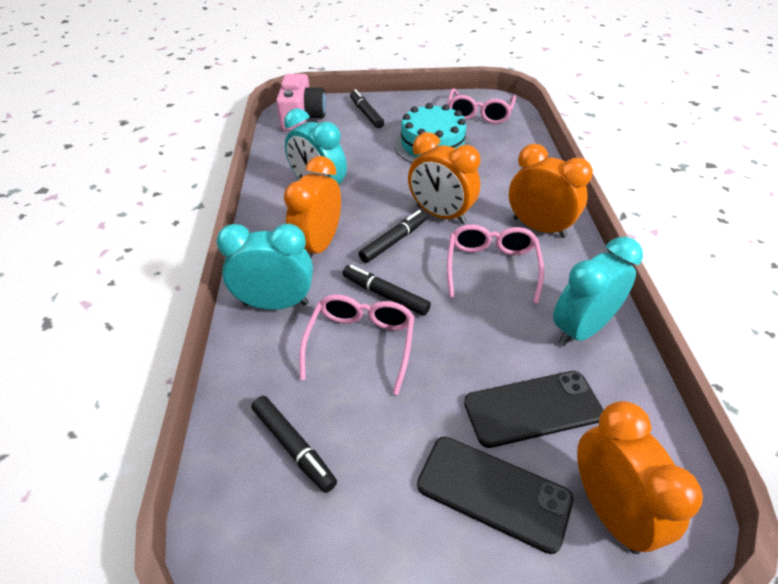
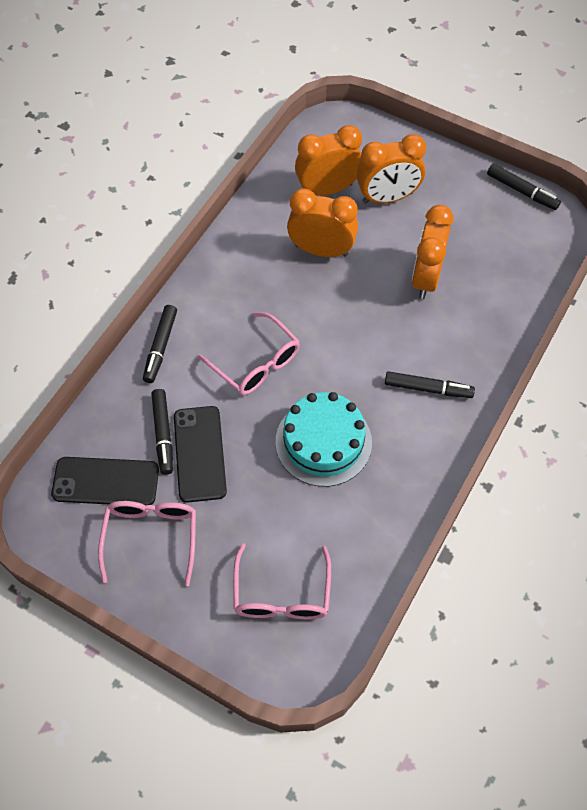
pink camera: 1 -> 0
turquoise clock: 3 -> 0

